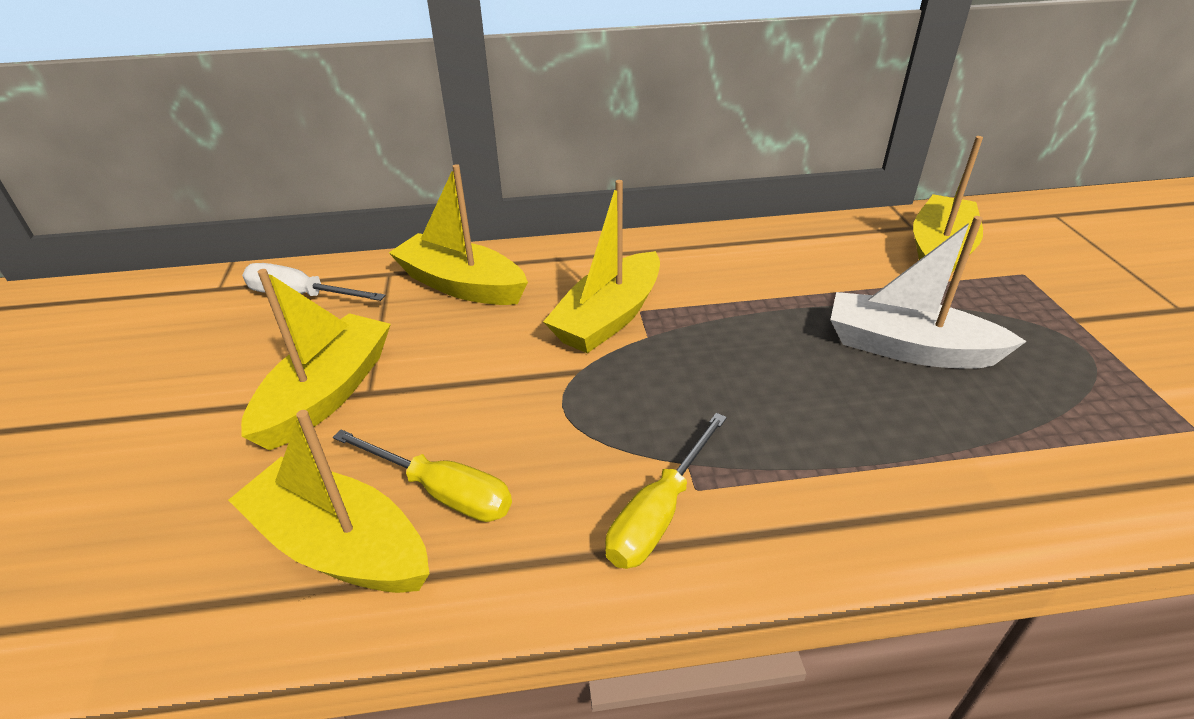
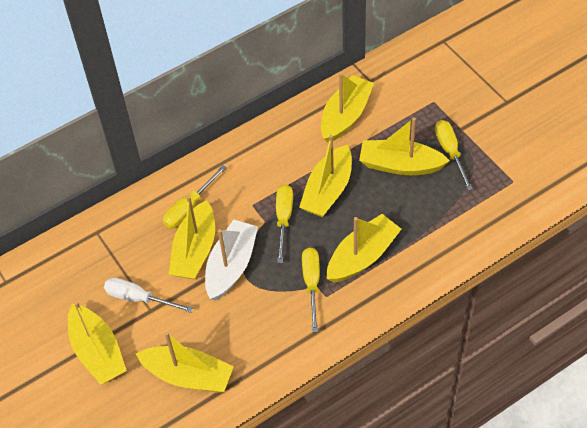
yellow boat: 5 -> 7
yellow screwdriver: 2 -> 4

